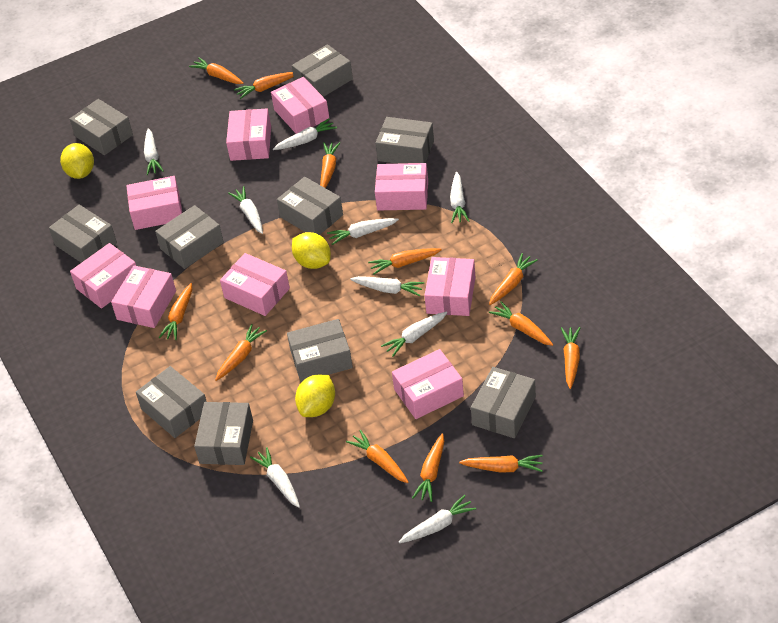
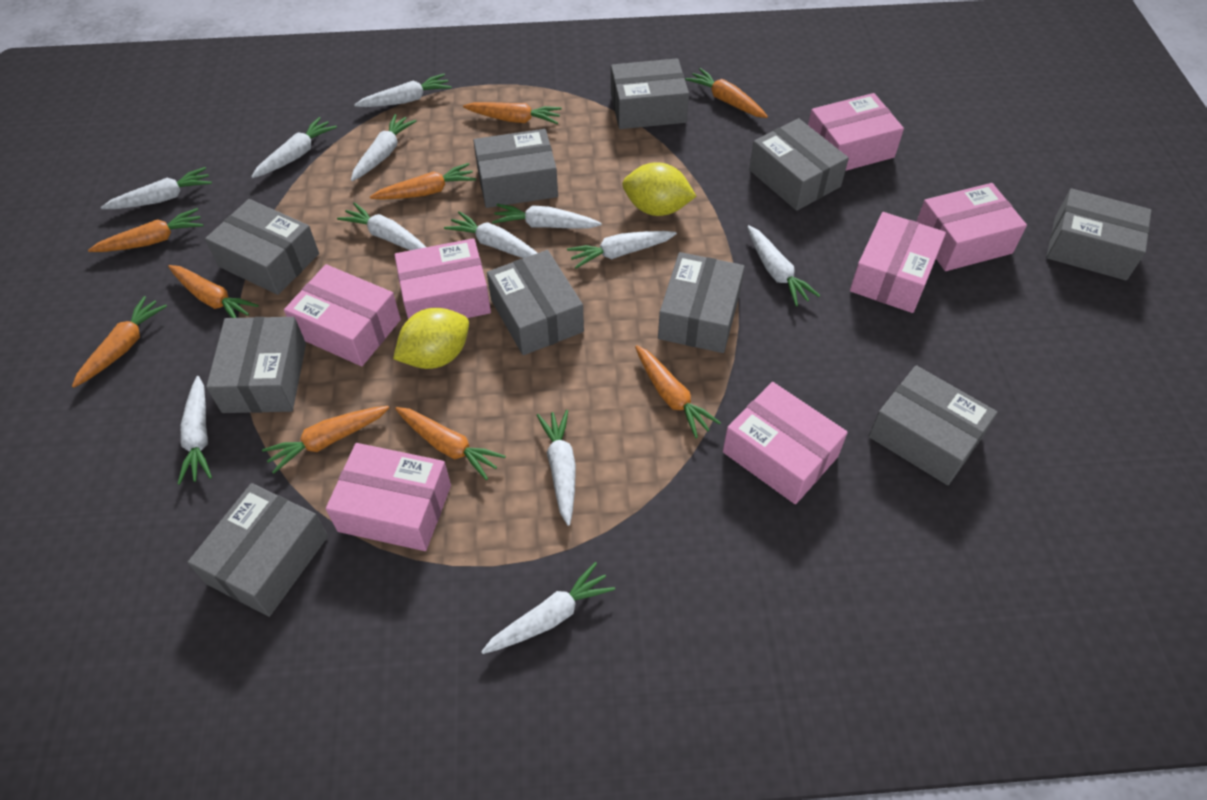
orange carrot: 12 -> 9
pink box: 9 -> 7
white carrot: 9 -> 12
yellow lemon: 3 -> 2

